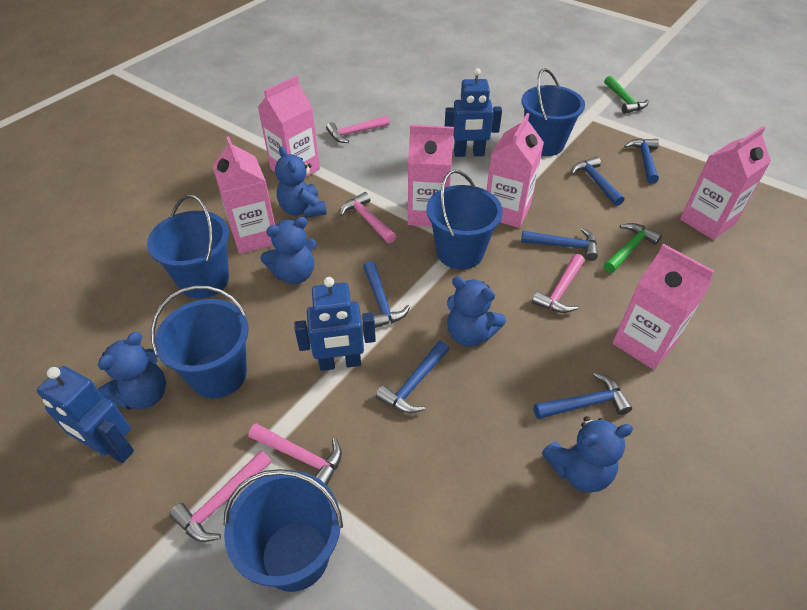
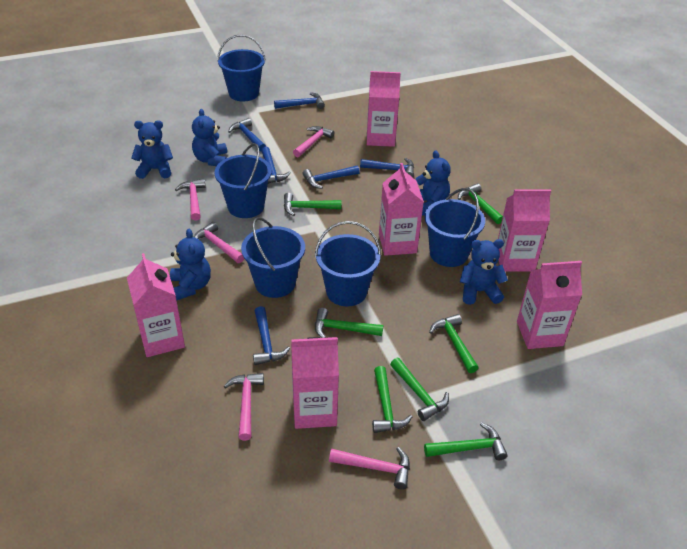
blue robot: 3 -> 0
green hammer: 2 -> 7

